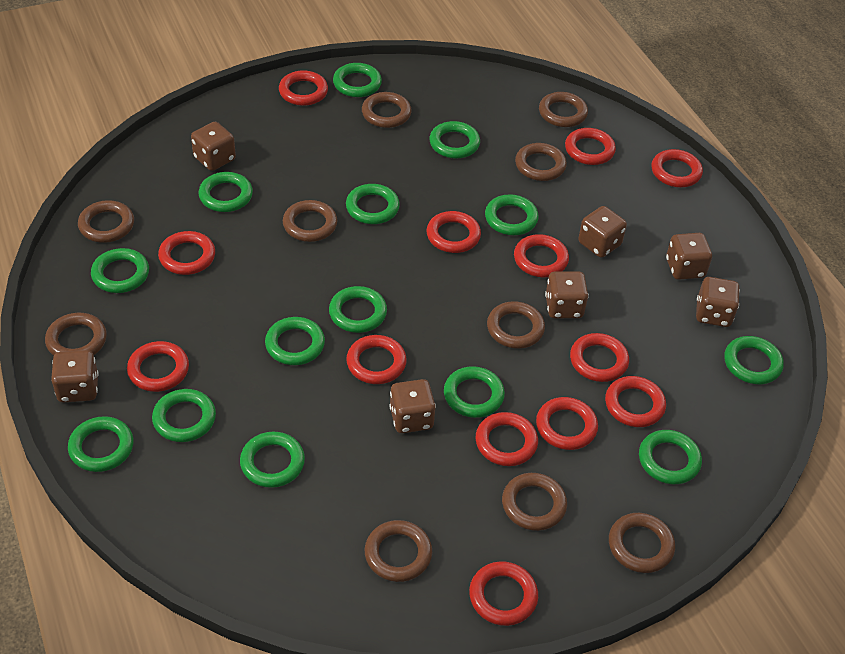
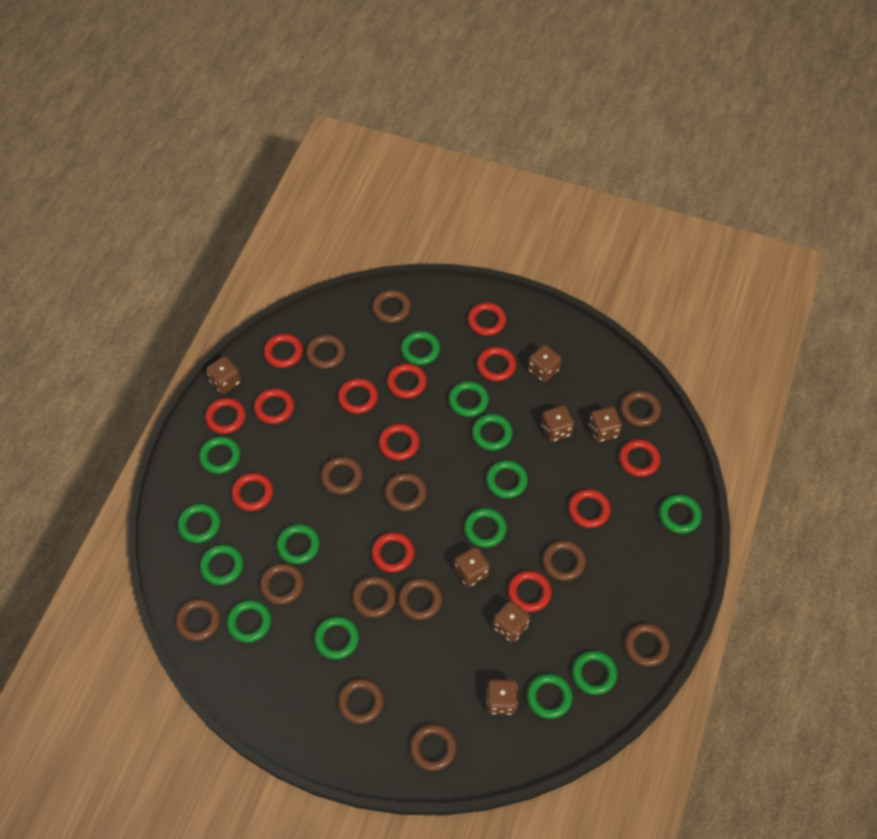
brown ring: 10 -> 13

